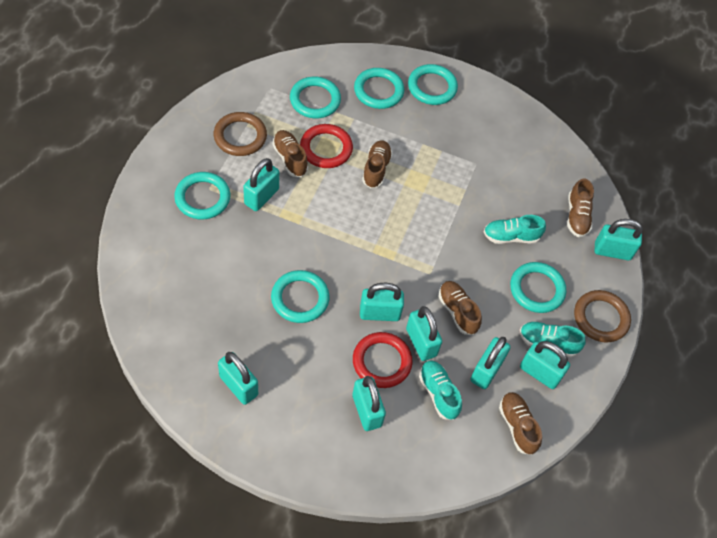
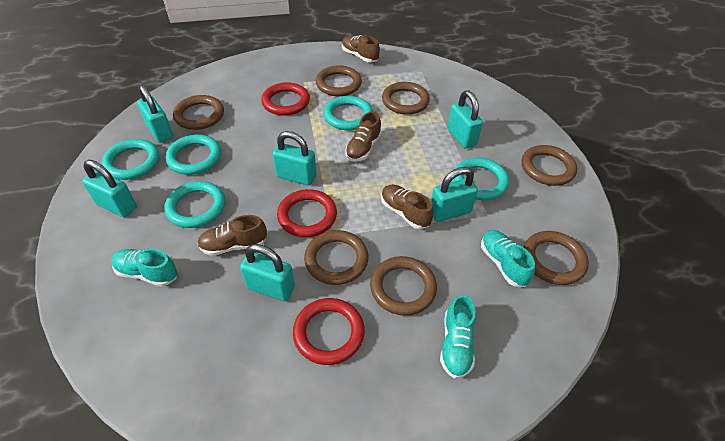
brown ring: 2 -> 7
brown shoe: 5 -> 4
red ring: 2 -> 3
turquoise padlock: 8 -> 6
turquoise ring: 6 -> 5

